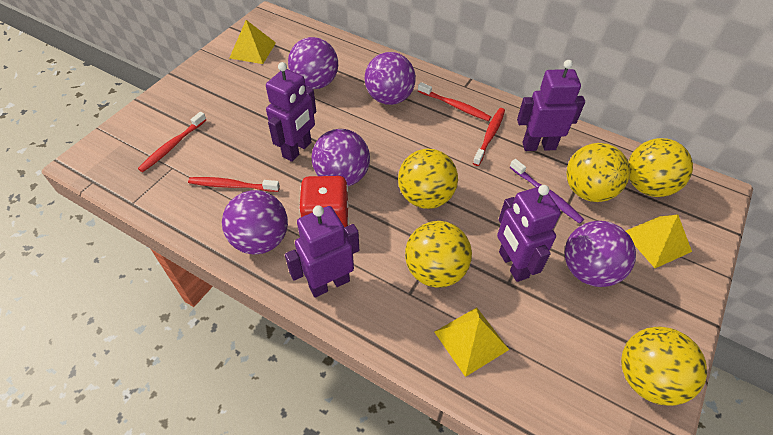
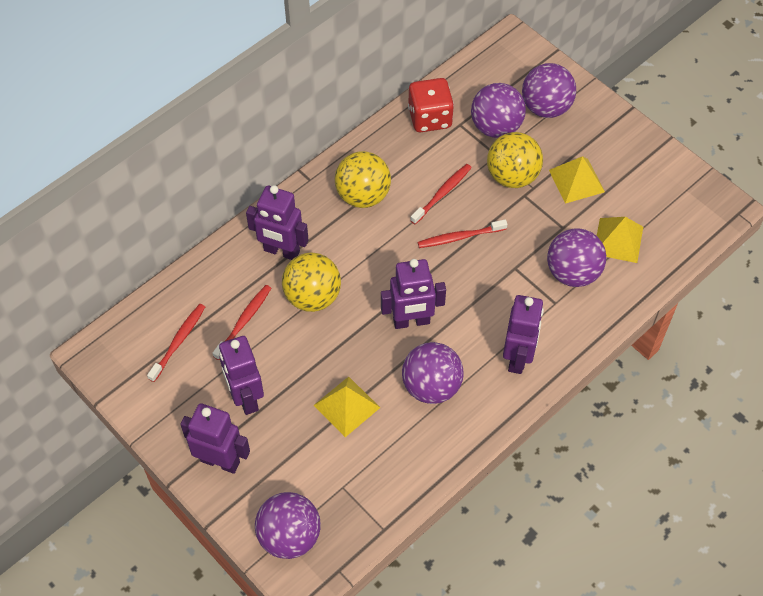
purple robot: 4 -> 5
purple toothbrush: 1 -> 0
yellow ball: 5 -> 3

